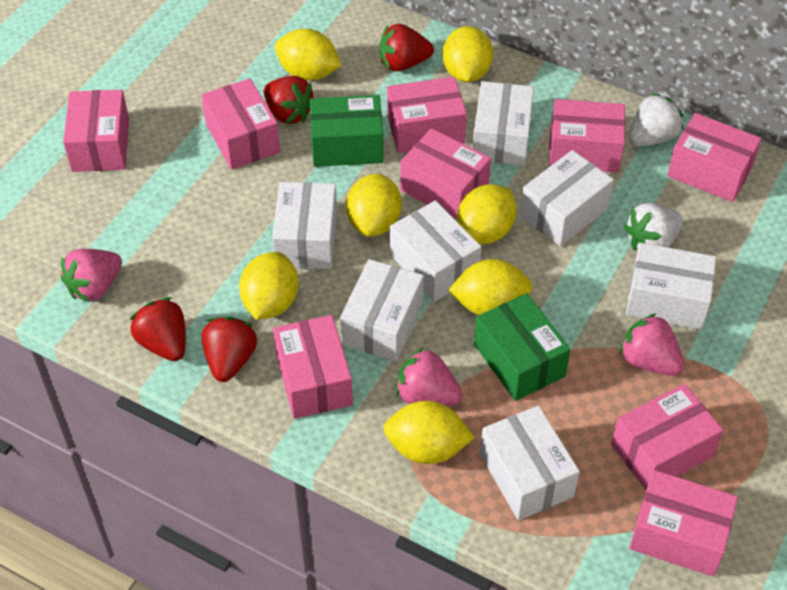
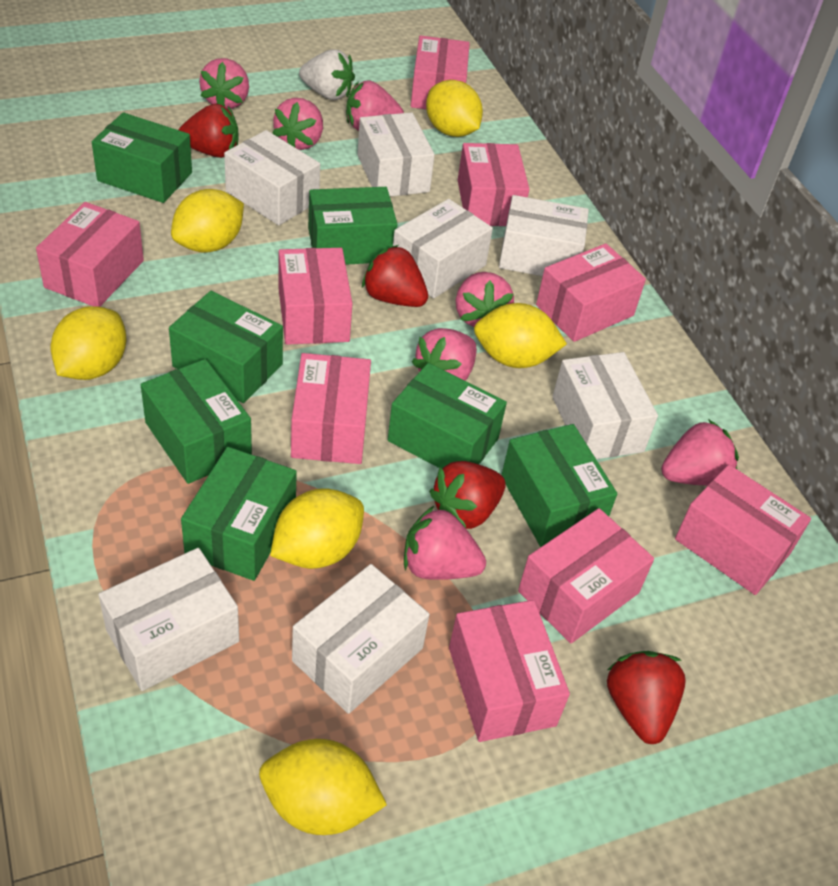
green box: 2 -> 7
pink strawberry: 3 -> 7
white strawberry: 2 -> 1
yellow lemon: 7 -> 6

